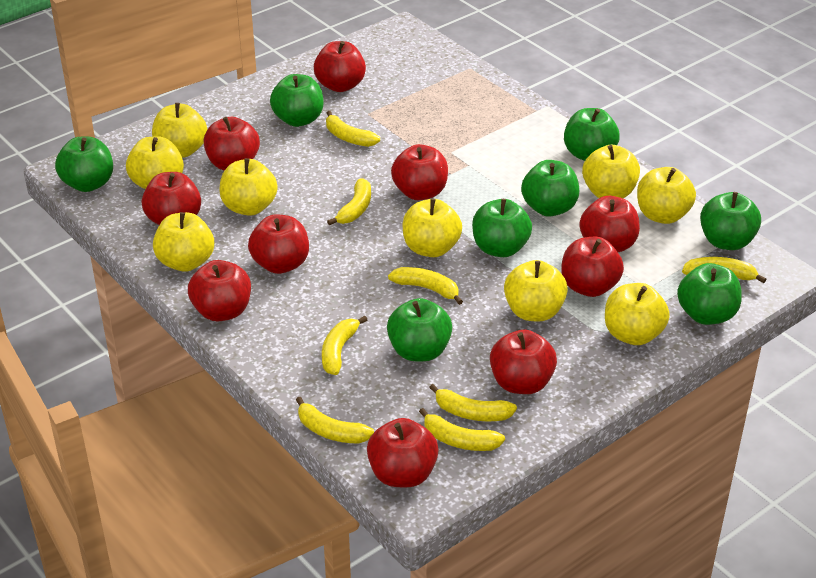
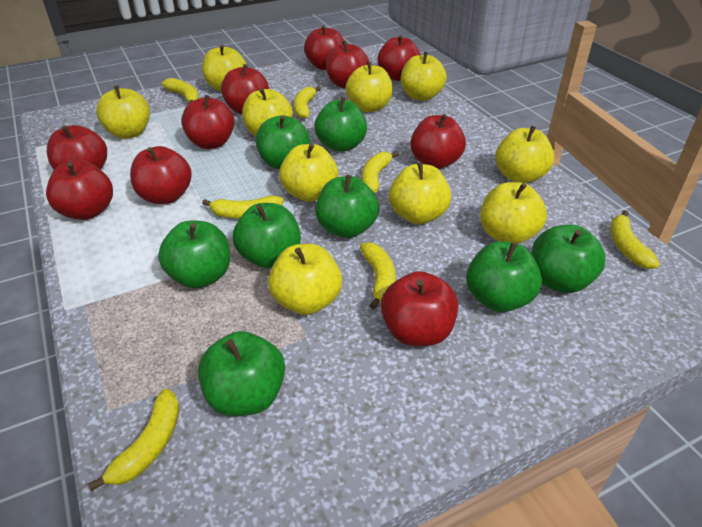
yellow apple: 9 -> 10
yellow banana: 8 -> 7

